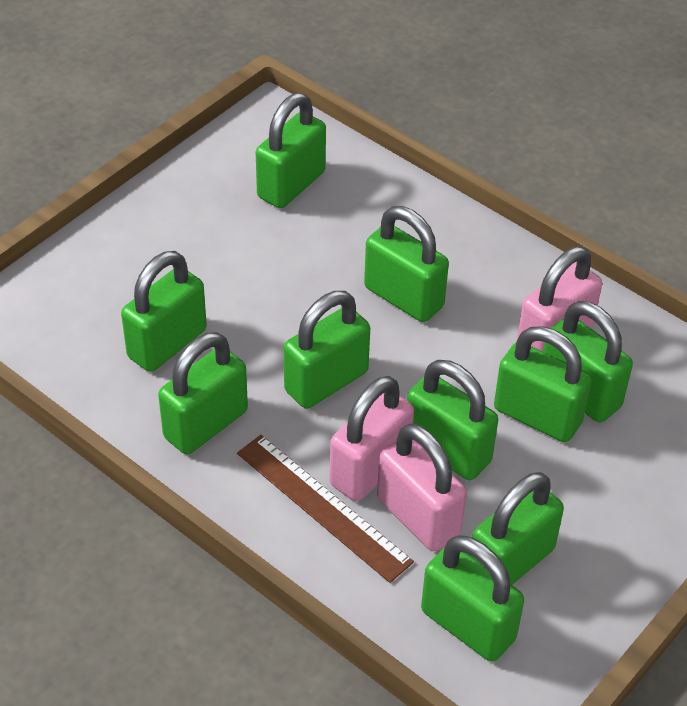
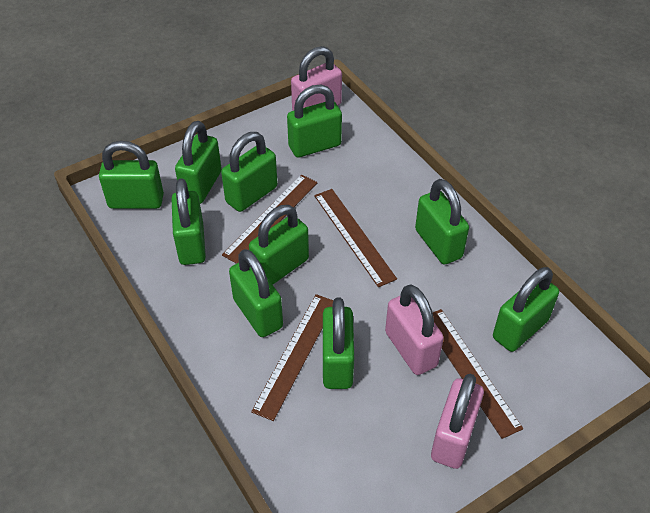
brown ruler: 1 -> 4

